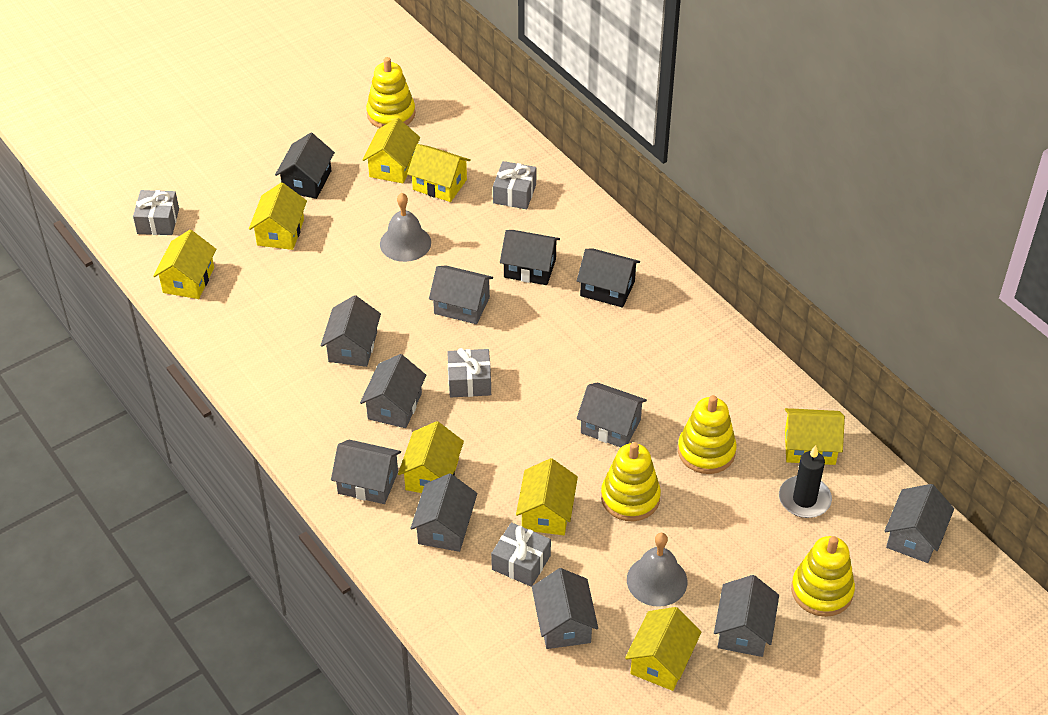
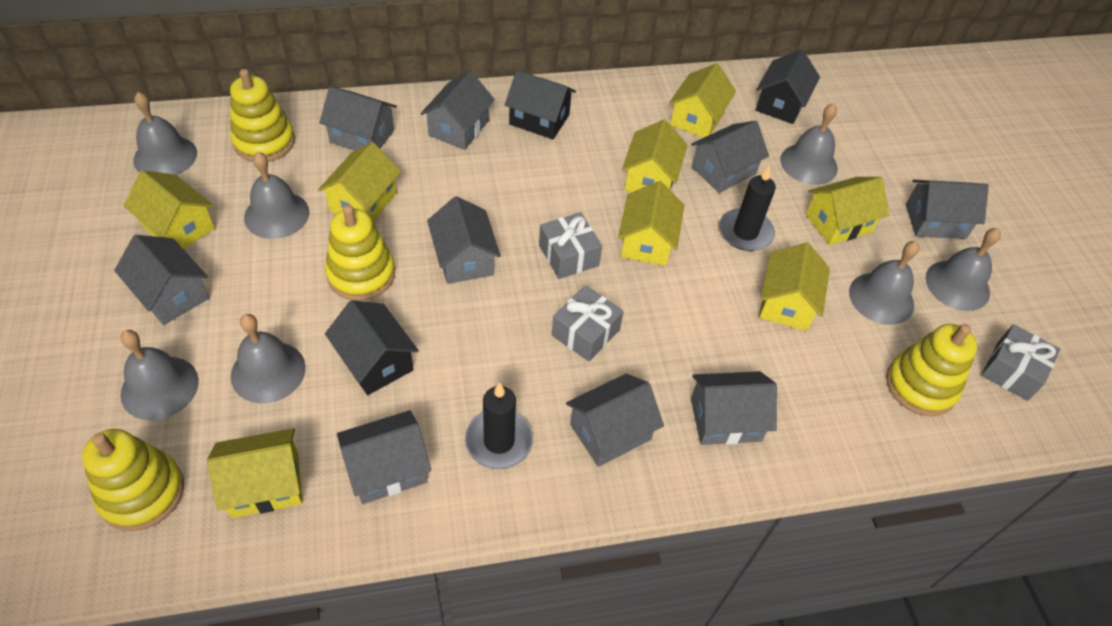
black candle: 1 -> 2
grey bell: 2 -> 7
grey gift: 4 -> 3

